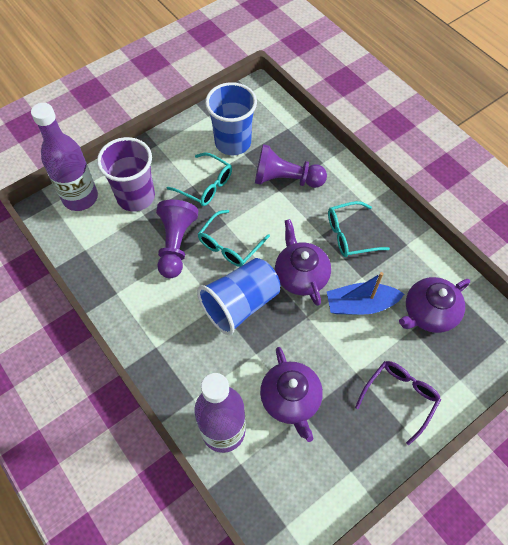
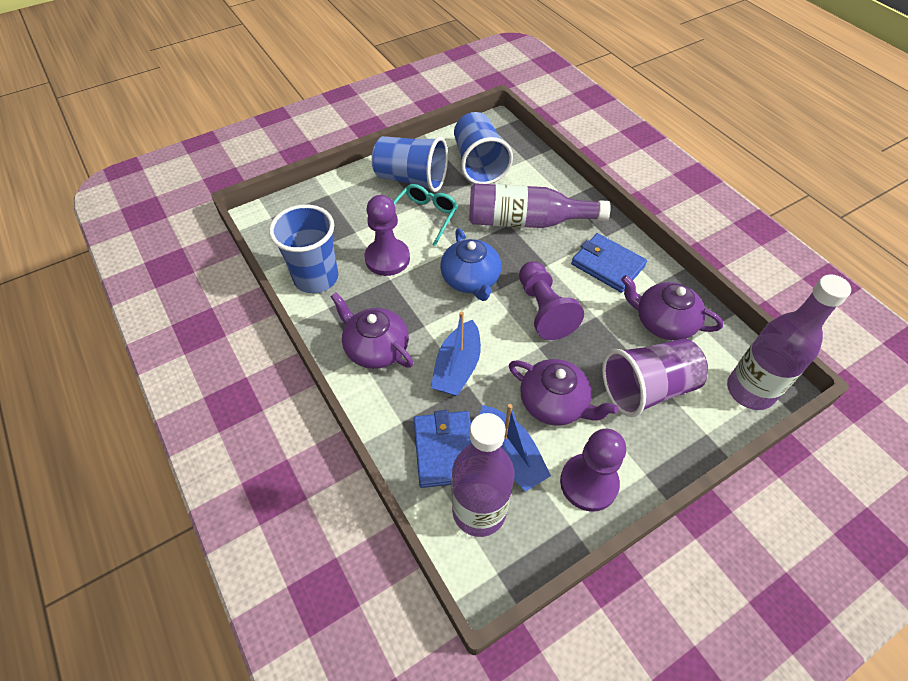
blue boat: 1 -> 2
blue cup: 2 -> 3
blue teapot: 0 -> 1
blue wallet: 0 -> 2
purple bottle: 2 -> 3
purple glasses: 1 -> 0
purple pawn: 2 -> 3
turquoise glasses: 3 -> 1

